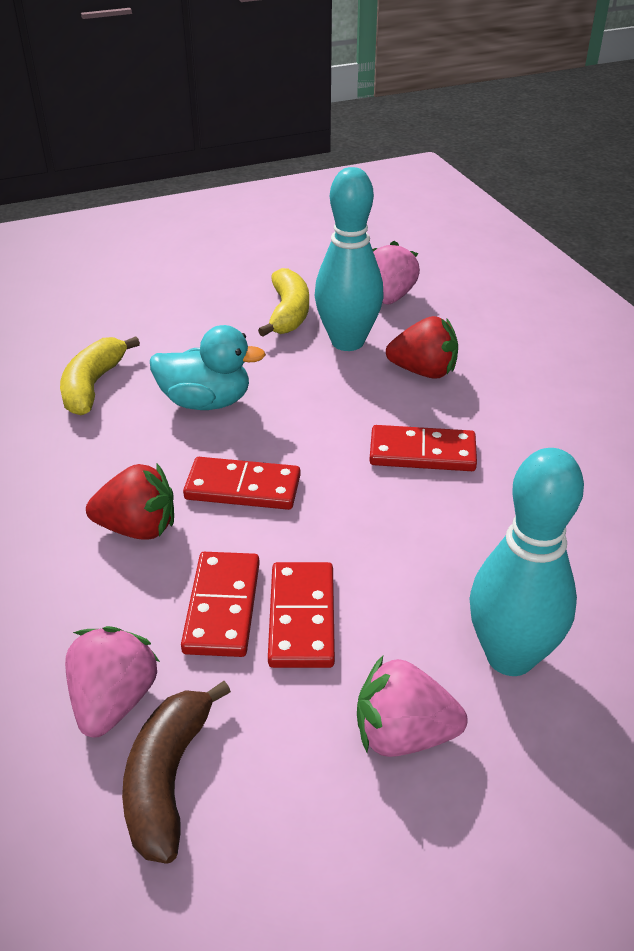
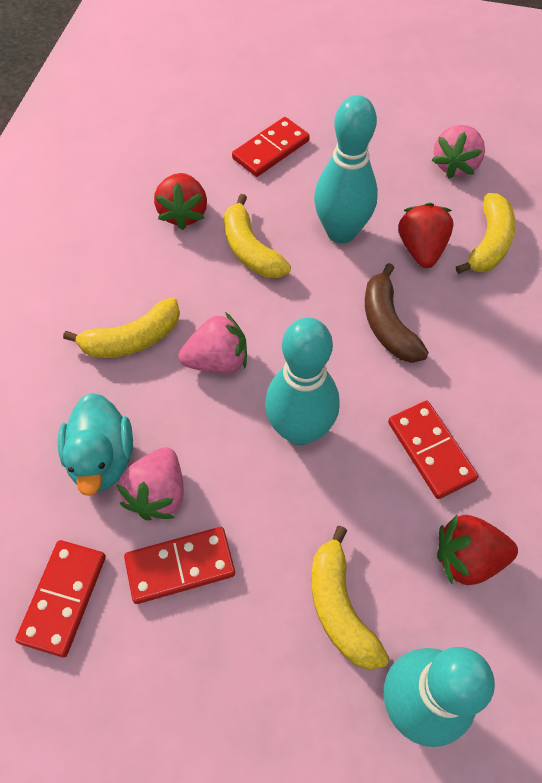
red strawberry: 2 -> 3
turquoise bowling pin: 2 -> 3
yellow banana: 2 -> 4

